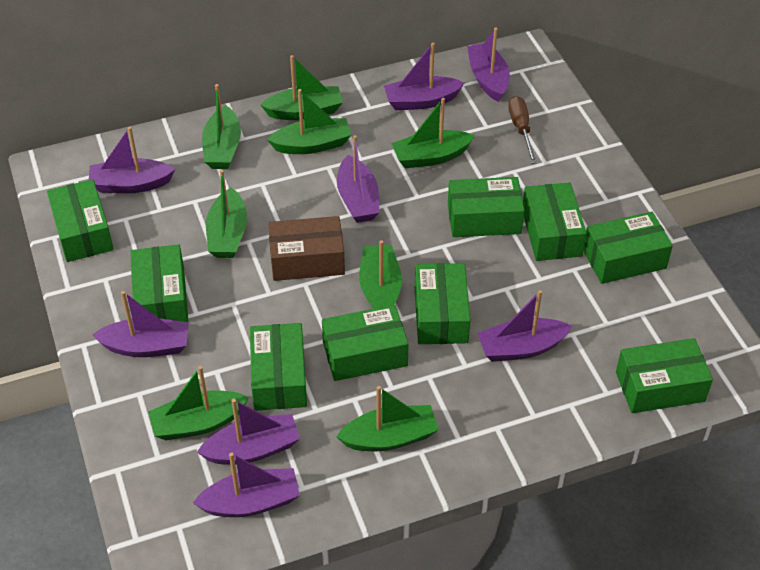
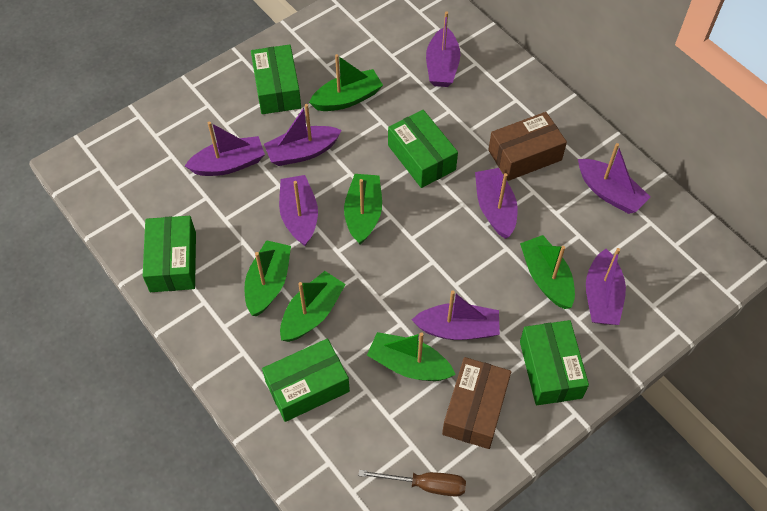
brown box: 1 -> 2
green boat: 8 -> 6
green box: 9 -> 5

